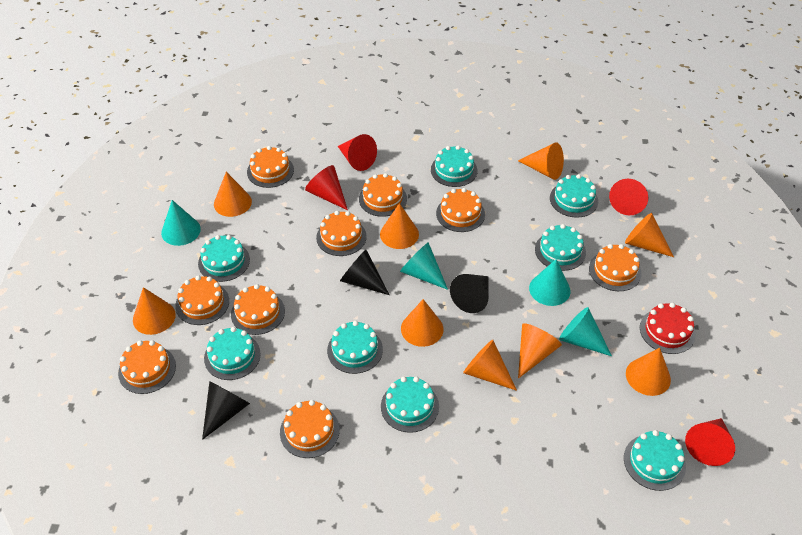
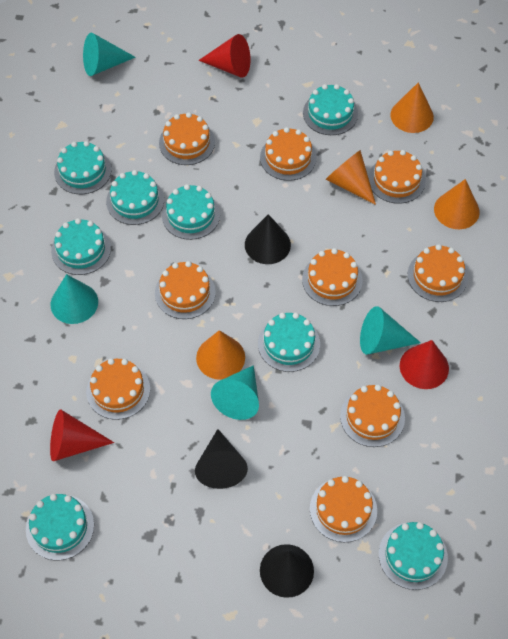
orange cone: 9 -> 4
red cake: 1 -> 0
red cone: 4 -> 3

